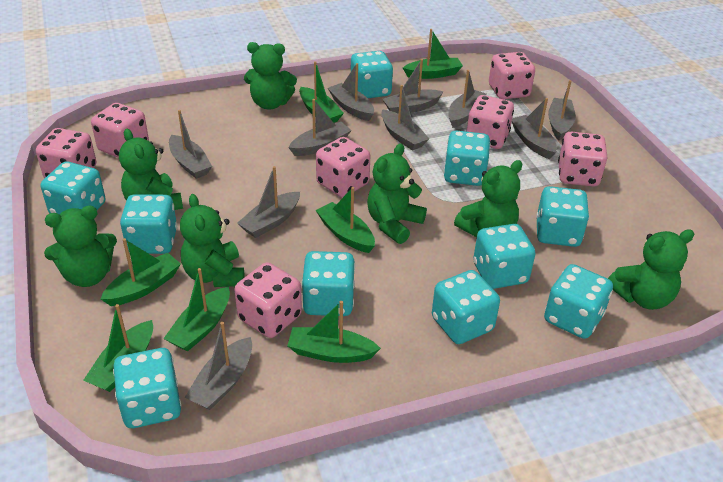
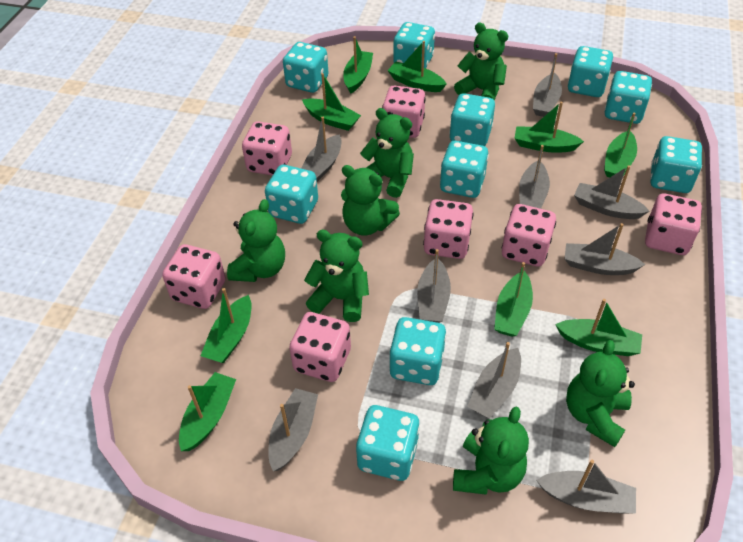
green boat: 7 -> 9
grey boat: 10 -> 9

